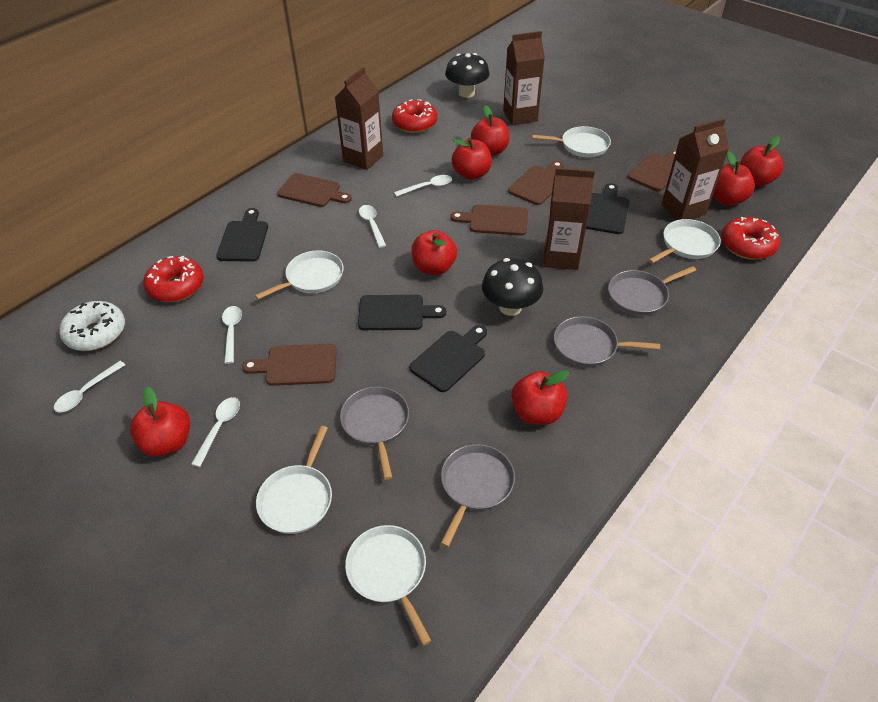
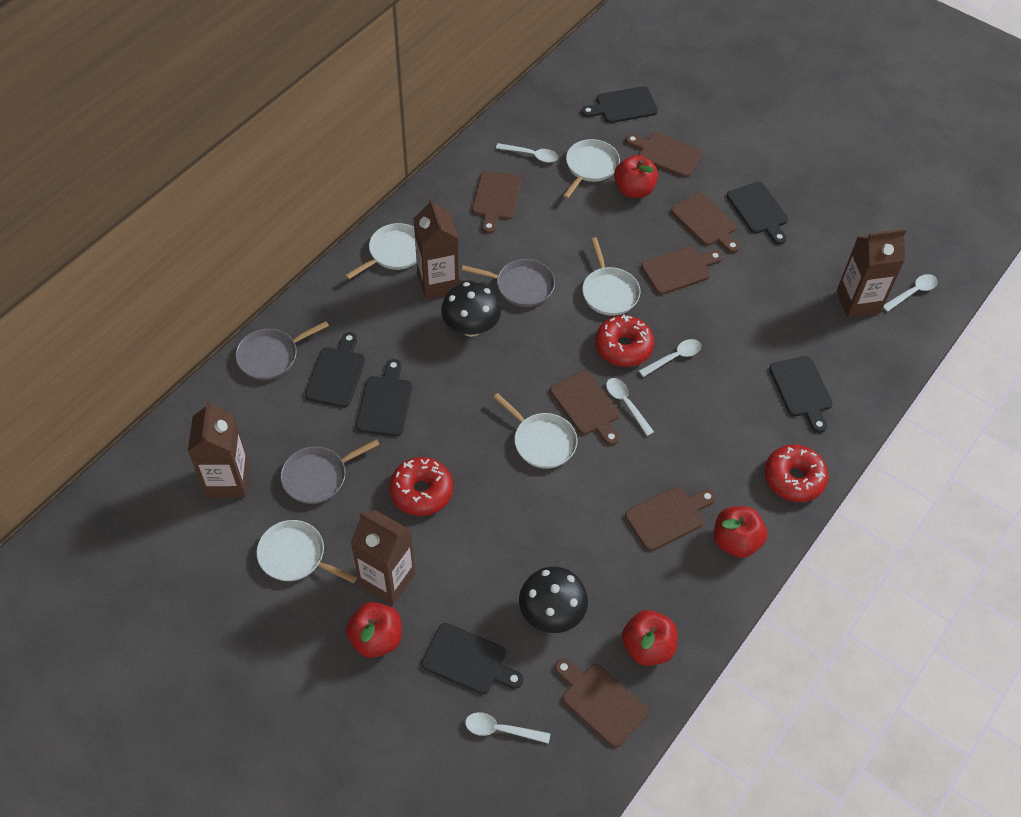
black cutting board: 4 -> 6
brown cutting board: 5 -> 7
grey pan: 4 -> 3
red apple: 7 -> 4
white donut: 1 -> 0

